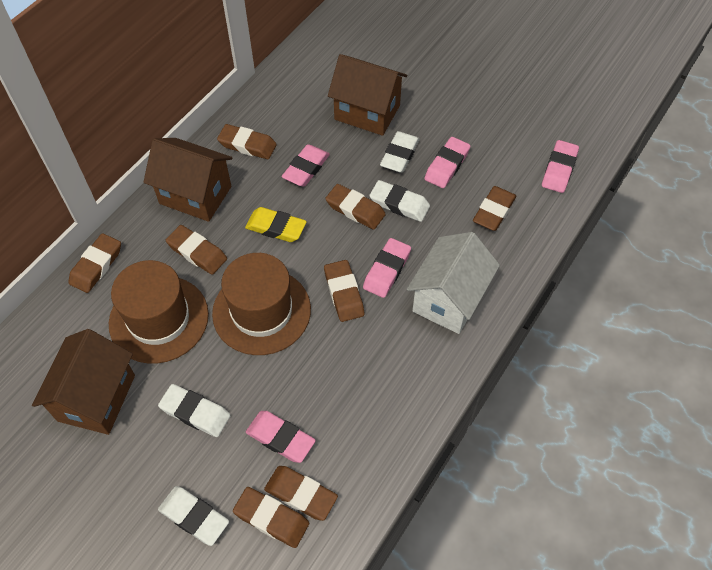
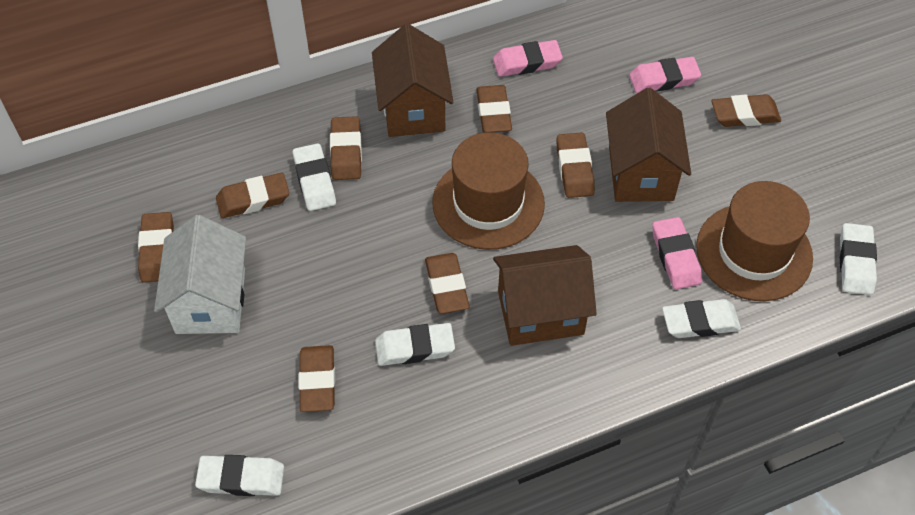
pink eraser: 5 -> 3
white eraser: 4 -> 5
yellow eraser: 1 -> 0

